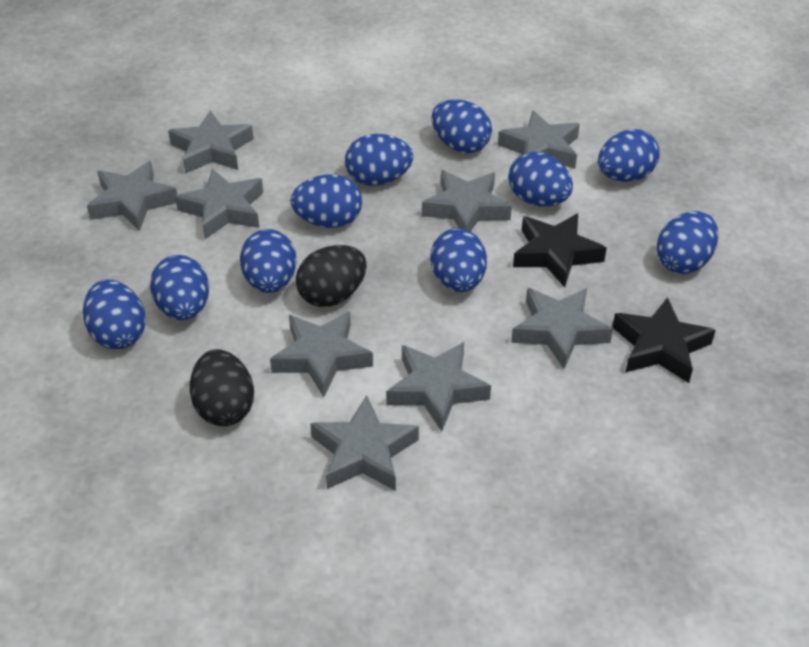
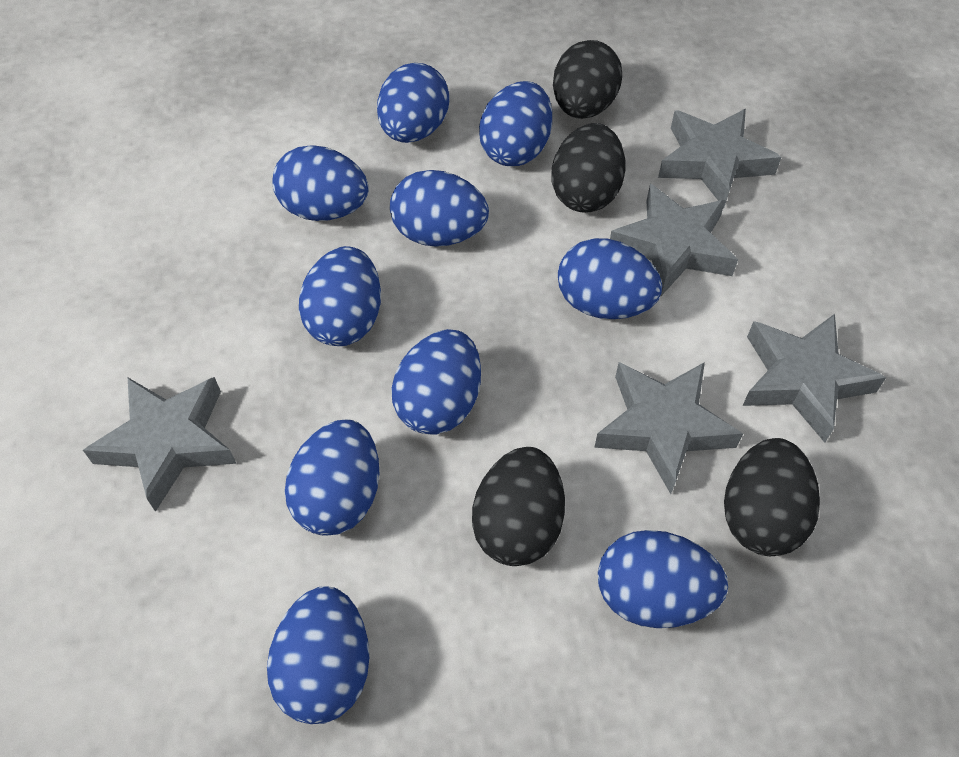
black egg: 2 -> 4
black star: 2 -> 0
grey star: 9 -> 5

